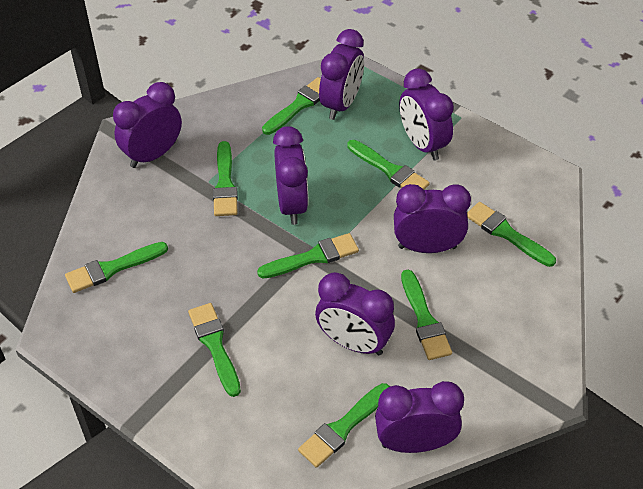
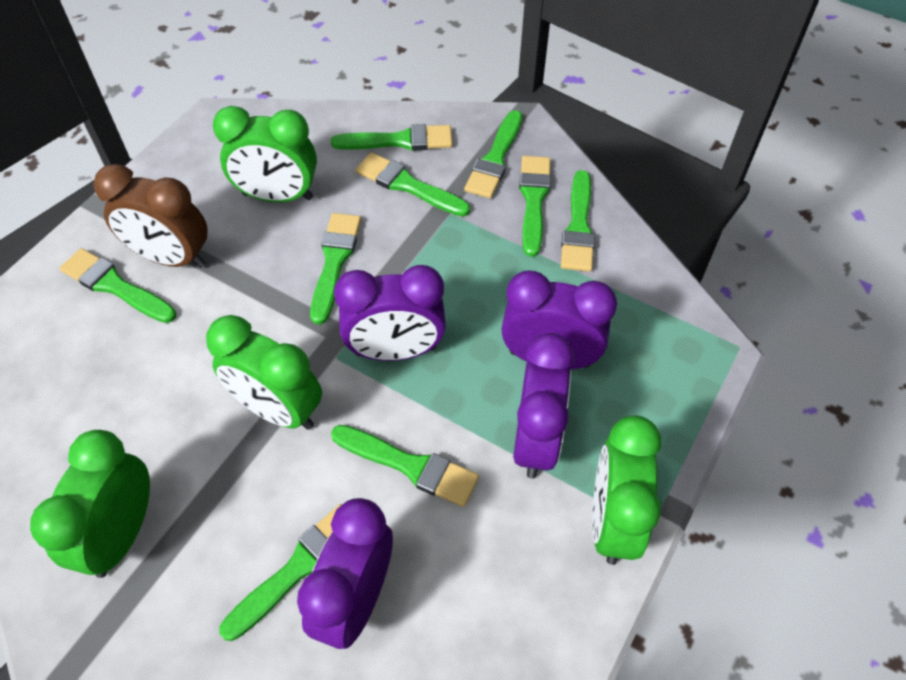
brown clock: 0 -> 1
green clock: 0 -> 4
purple clock: 7 -> 4

